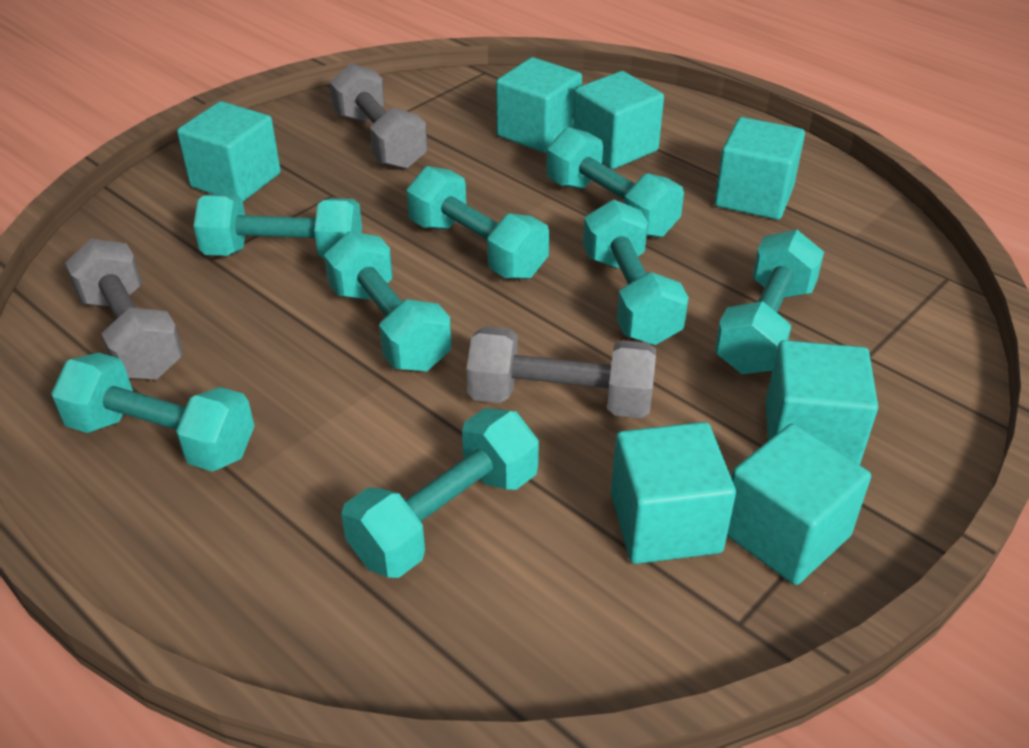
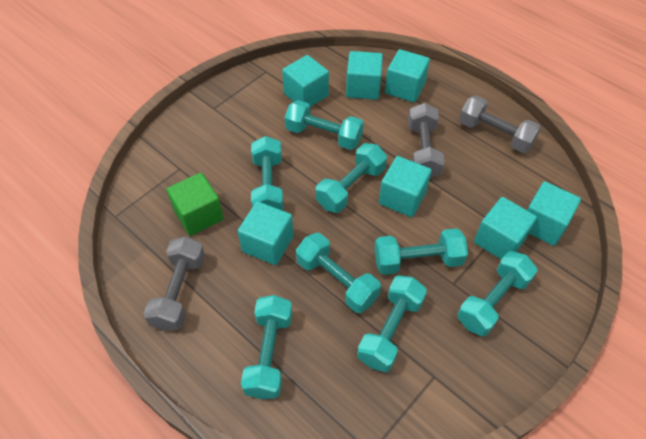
green cube: 0 -> 1

